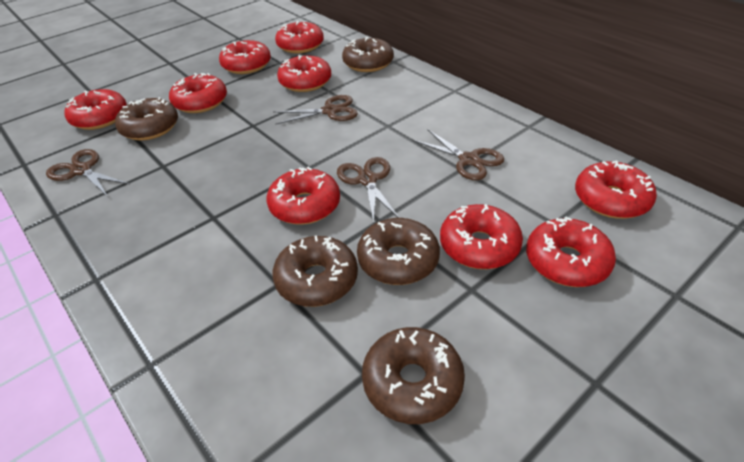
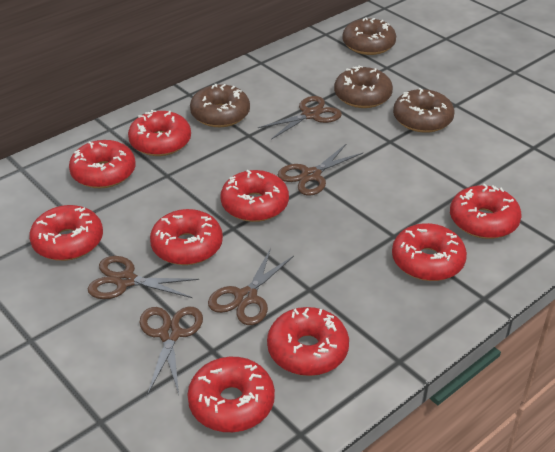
brown donut: 5 -> 4
brown scissors: 4 -> 5

